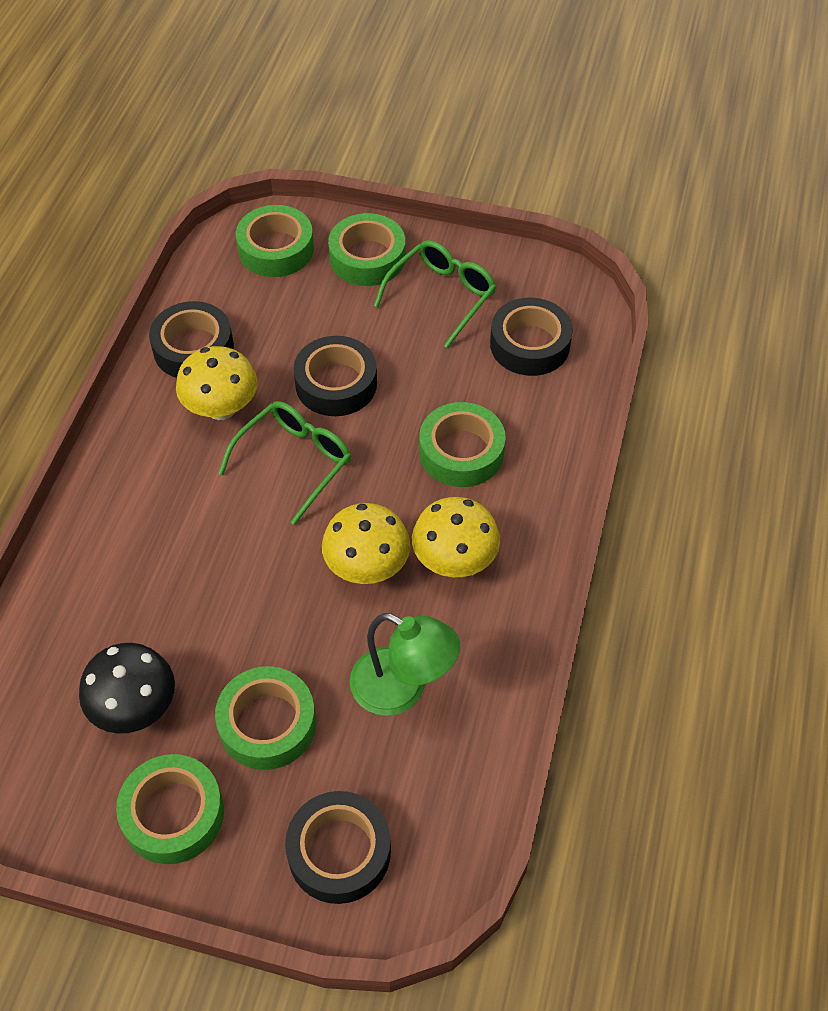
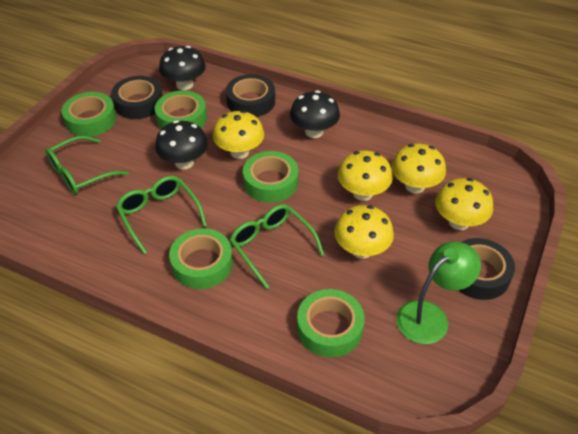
black mushroom: 1 -> 3
black tape: 4 -> 3
green glasses: 2 -> 3
yellow mushroom: 3 -> 5

